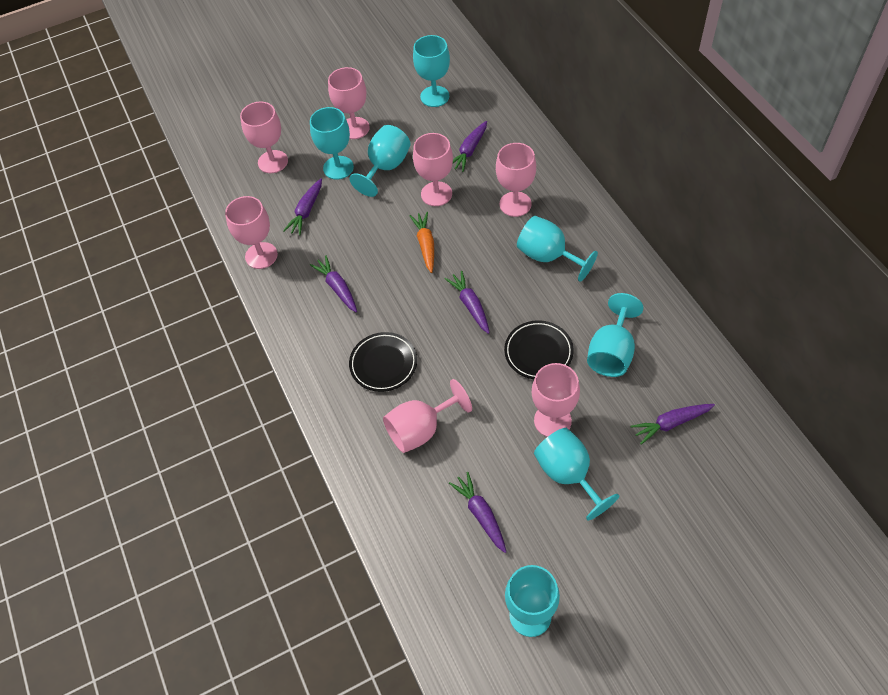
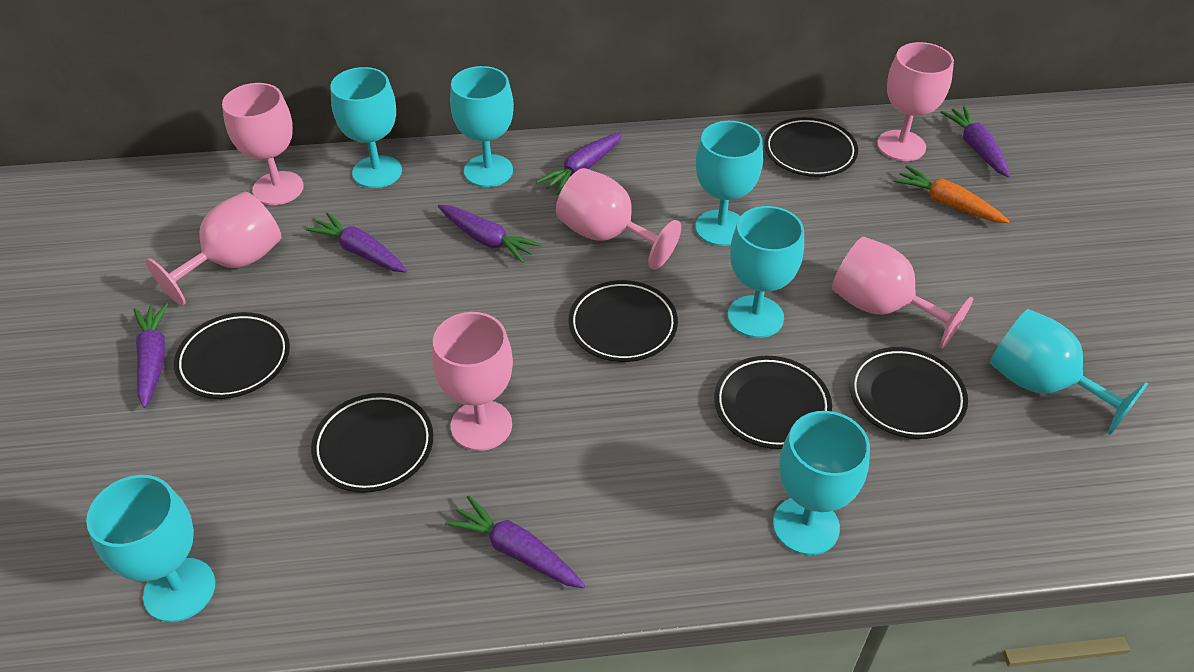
black plate: 2 -> 6
pink goblet: 7 -> 6

